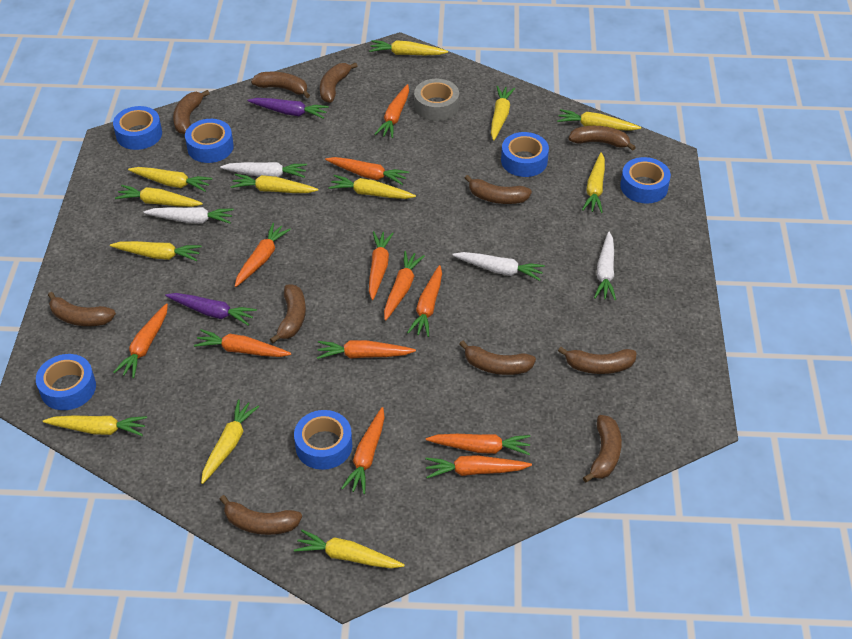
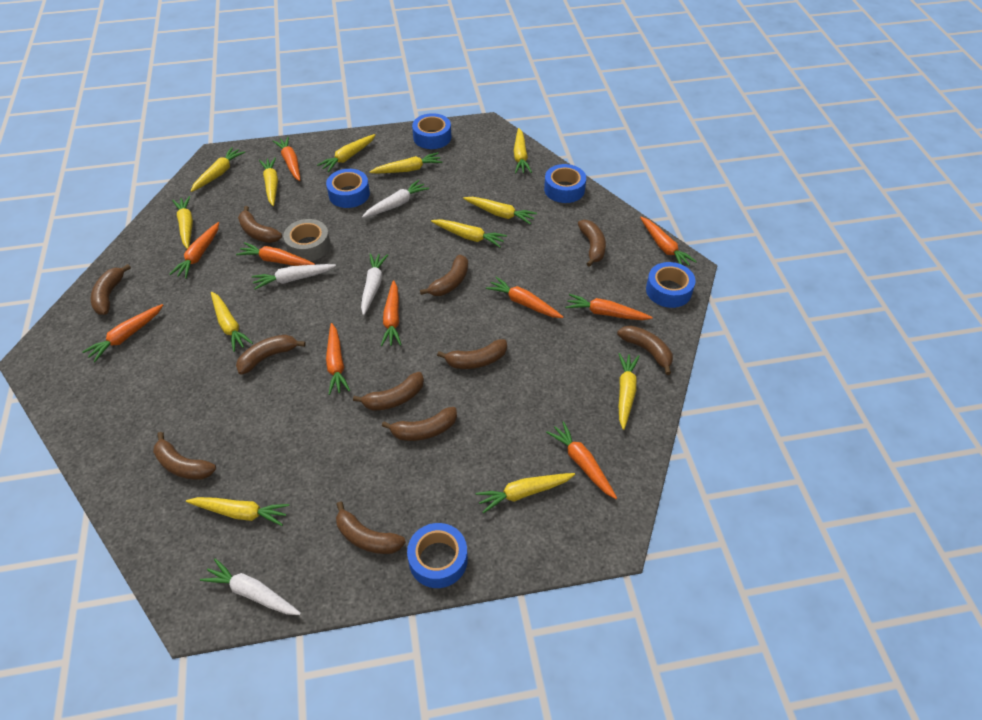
blue tape: 6 -> 5
orange carrot: 12 -> 10
purple carrot: 2 -> 0

